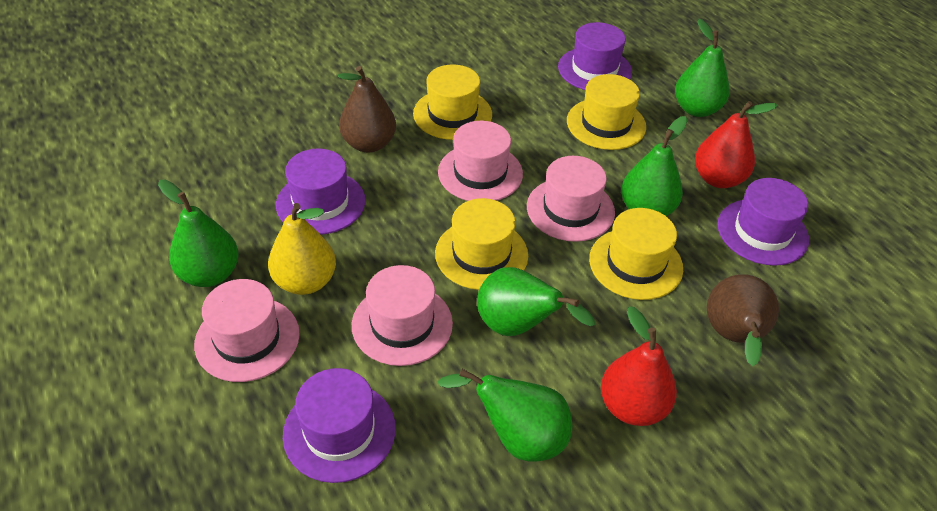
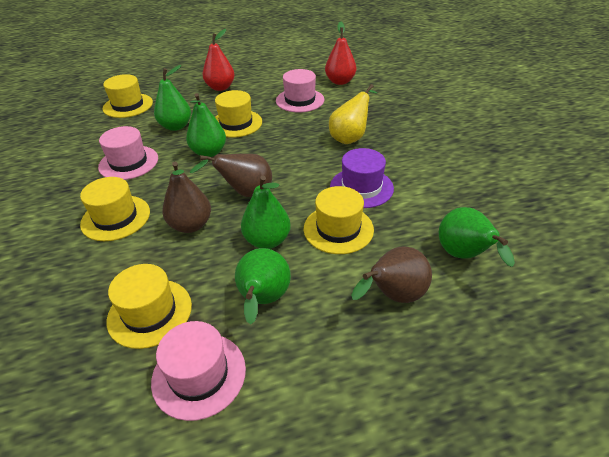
brown pear: 2 -> 3
pink hat: 4 -> 3
purple hat: 4 -> 1
yellow hat: 4 -> 5

